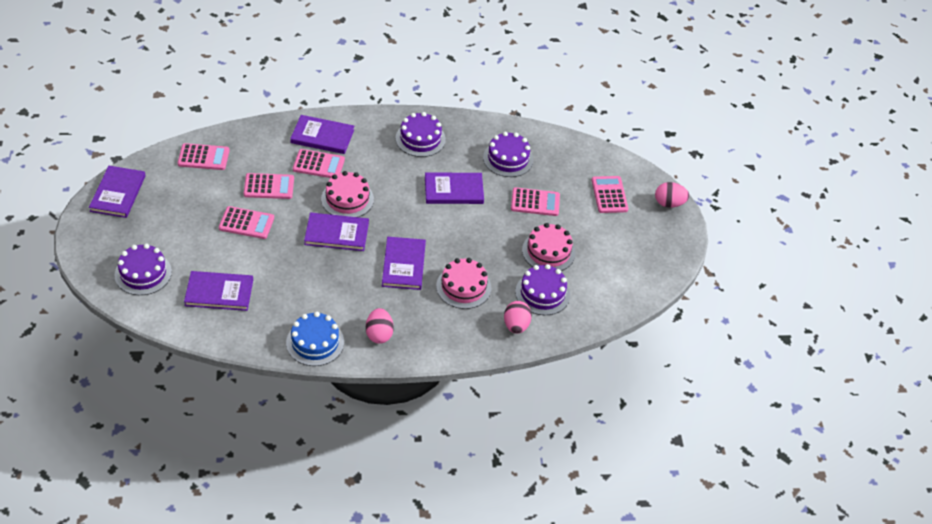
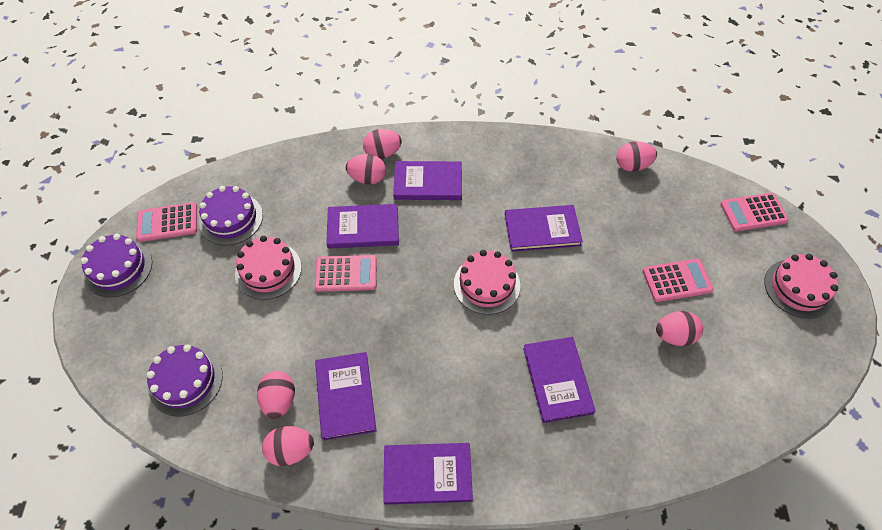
blue cake: 1 -> 0
pink calculator: 6 -> 4
pink egg: 3 -> 6
purple cake: 4 -> 3

